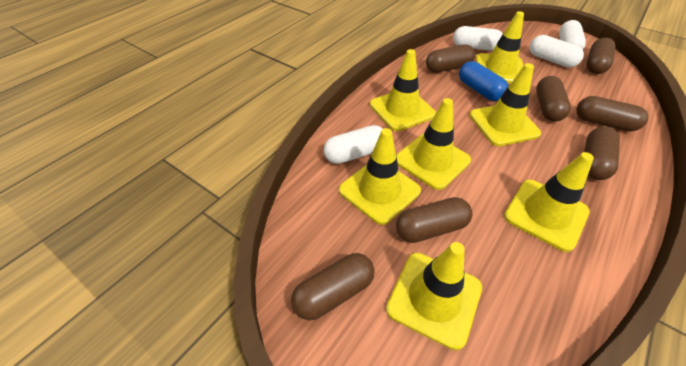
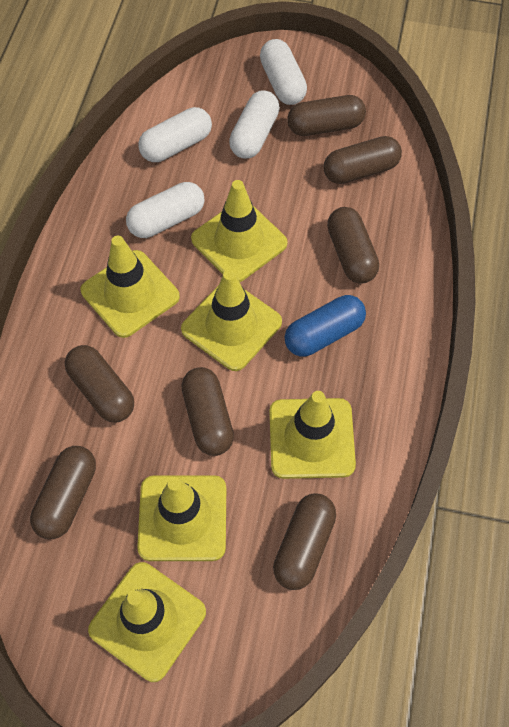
yellow traffic cone: 7 -> 6

